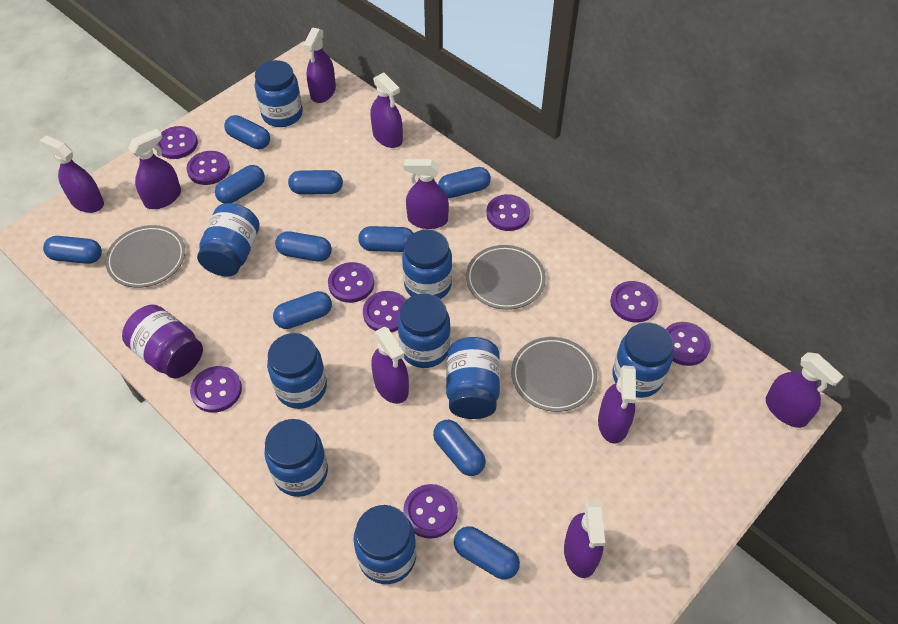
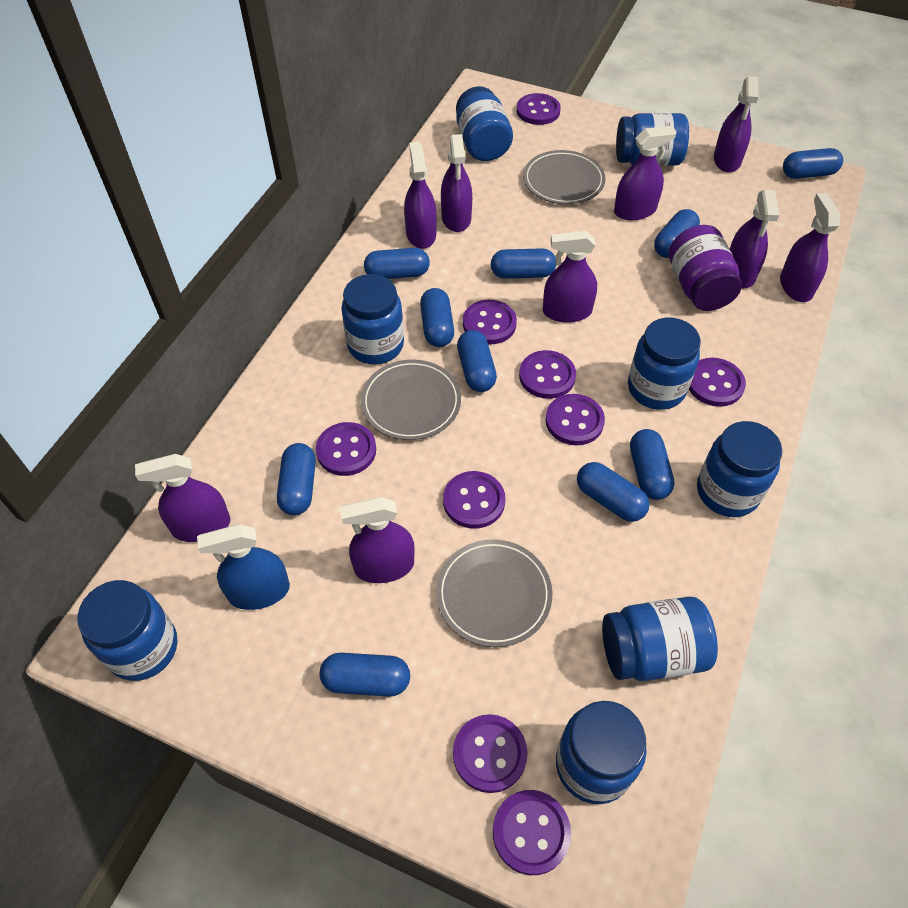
blue jar: 9 -> 8
blue spray bottle: 0 -> 1

